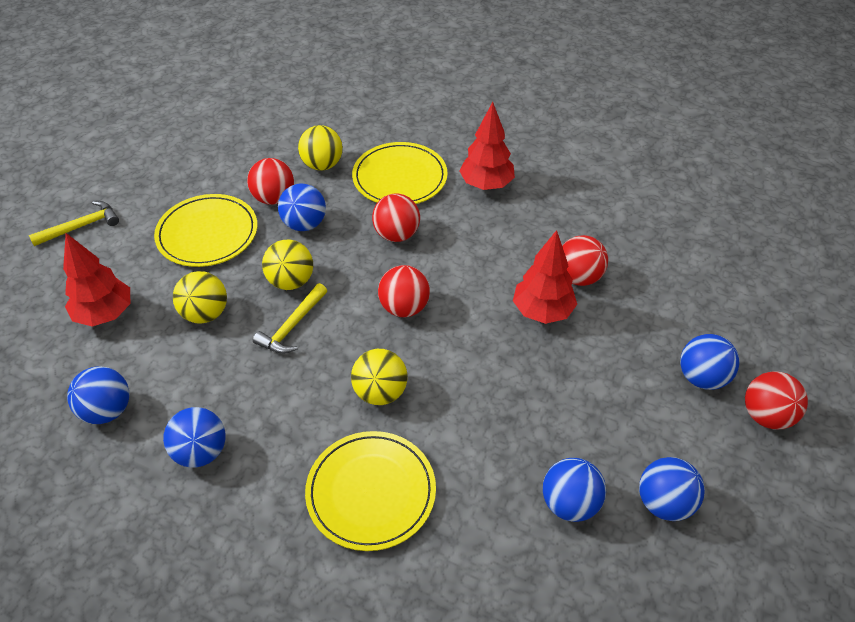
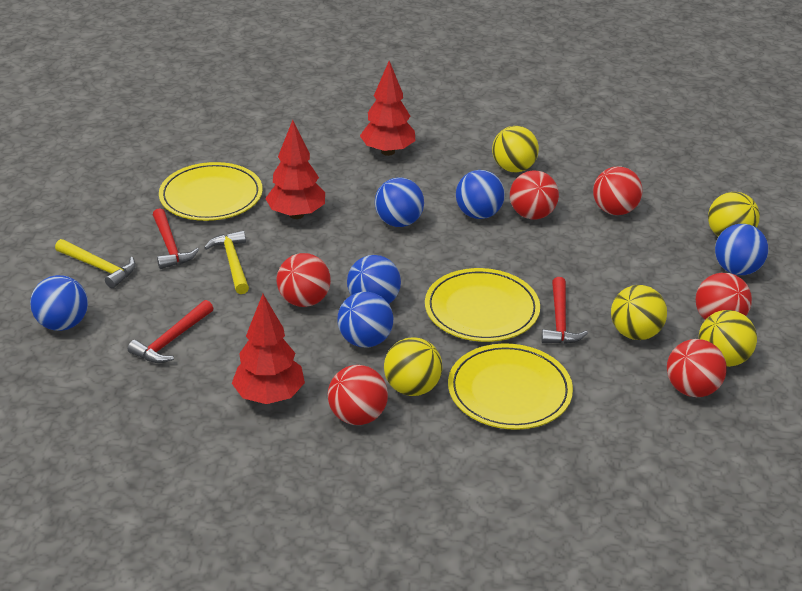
red ball: 5 -> 6
red hammer: 0 -> 3
yellow ball: 4 -> 5

